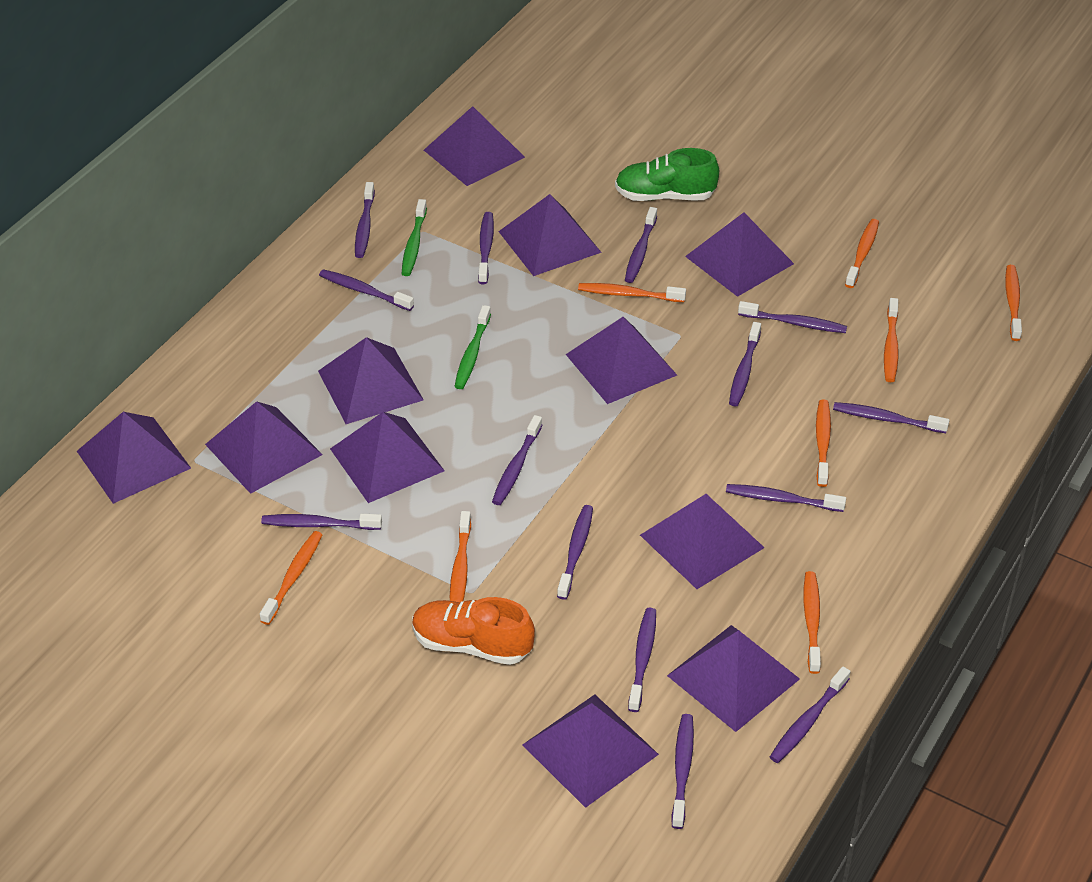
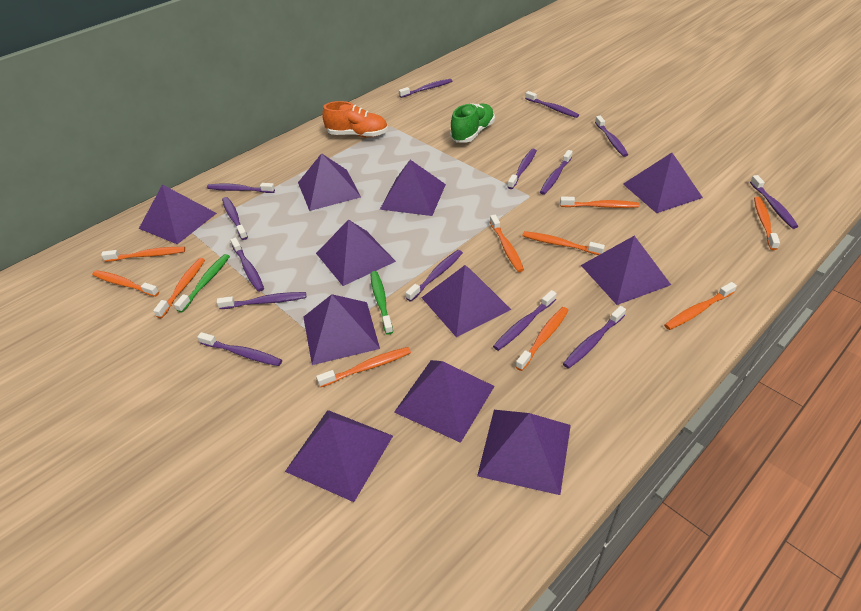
orange toothbrush: 8 -> 10

